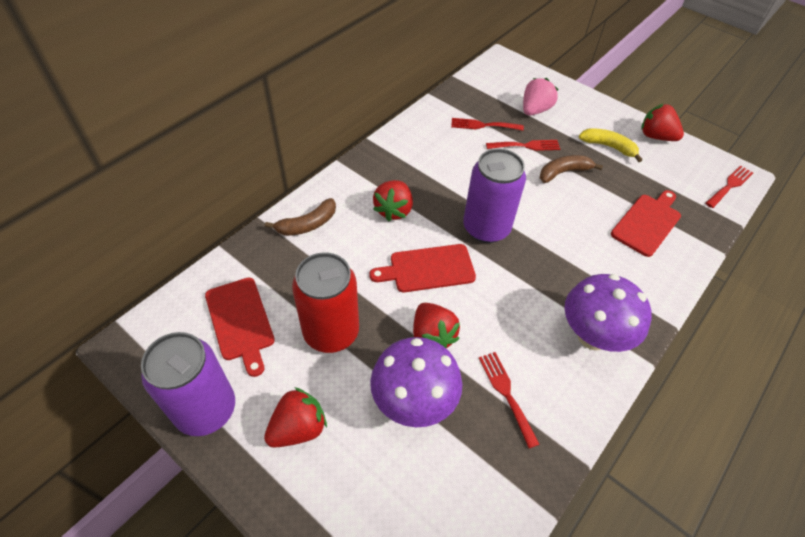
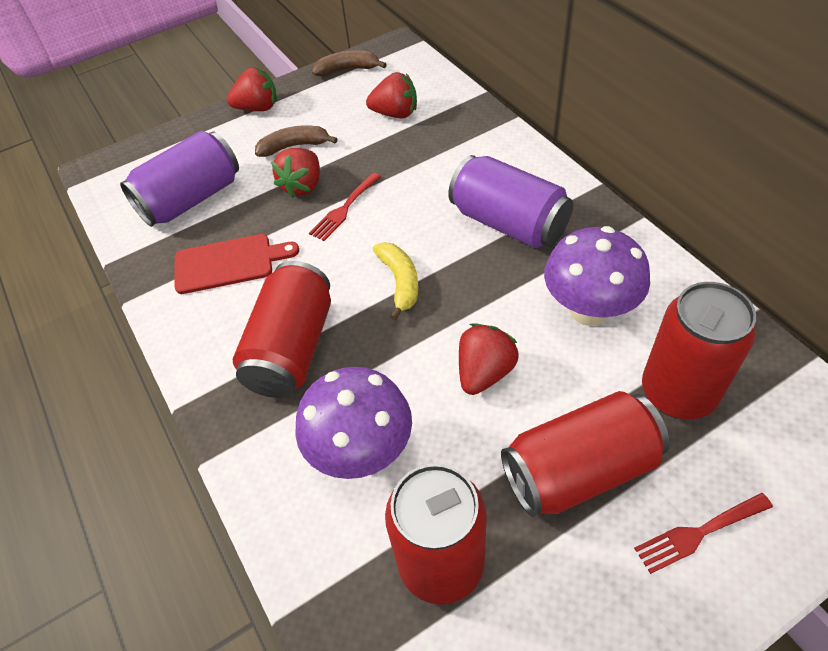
pink strawberry: 1 -> 0
red can: 1 -> 4
red cutting board: 3 -> 1
red fork: 4 -> 2

